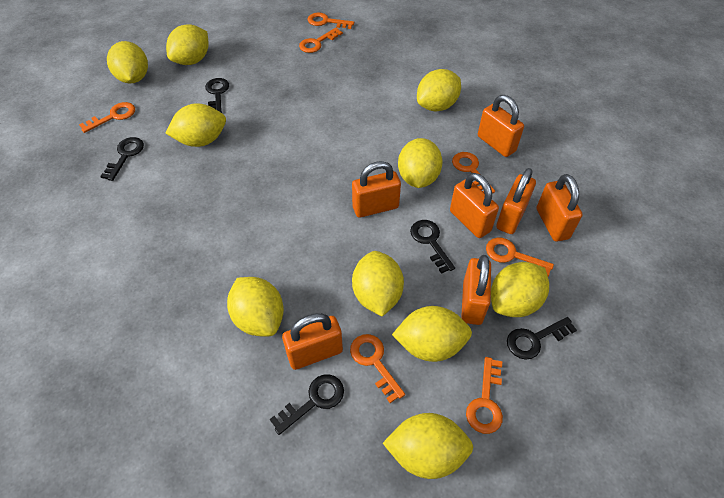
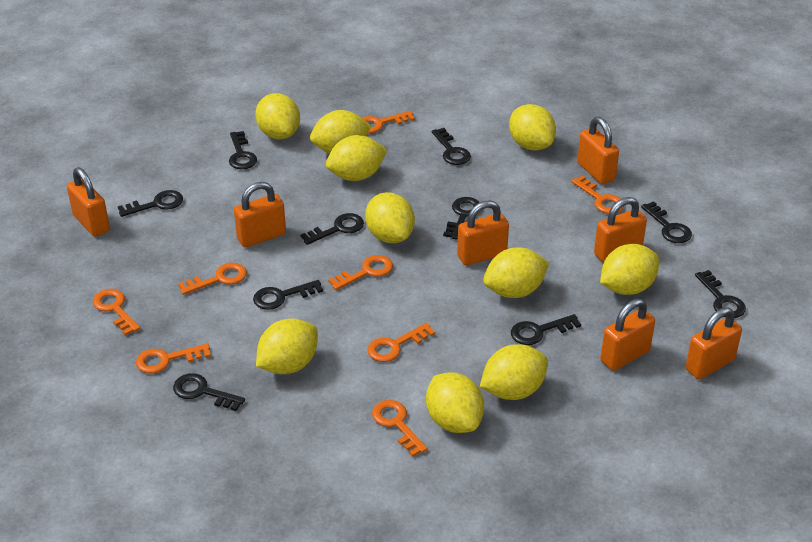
black key: 5 -> 10
orange key: 7 -> 8

